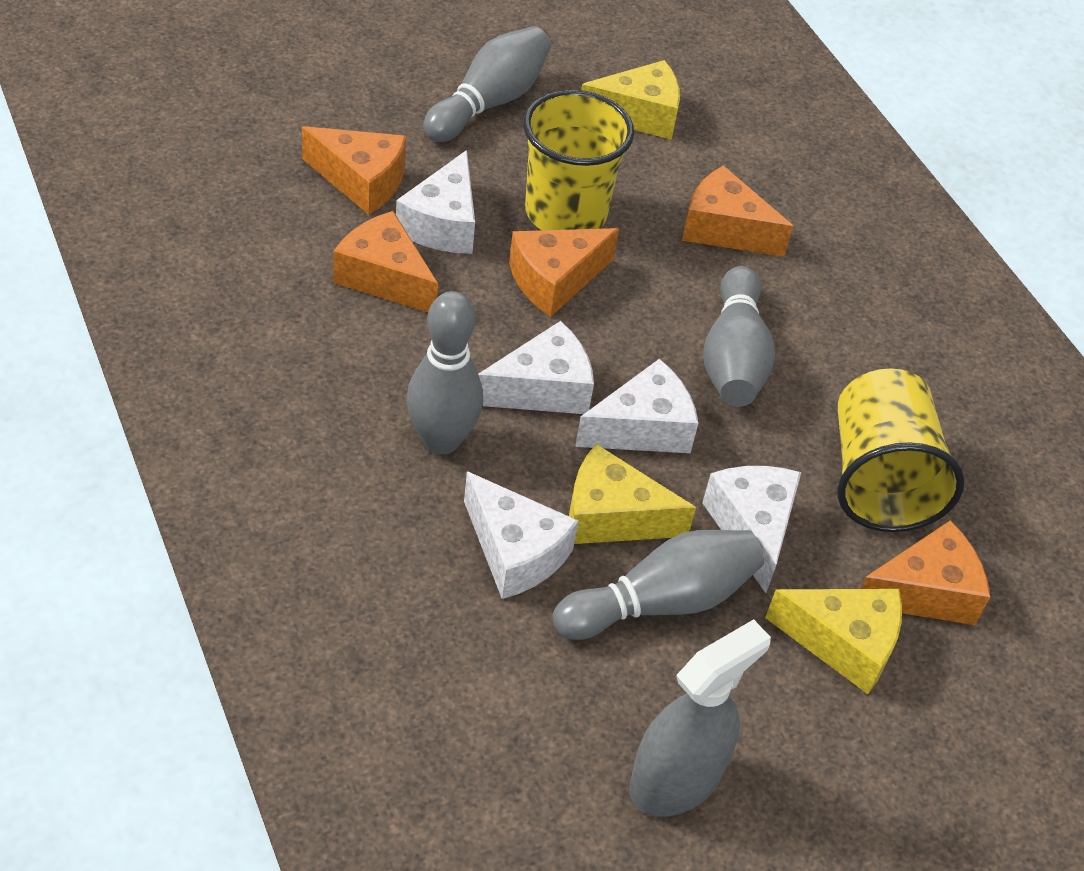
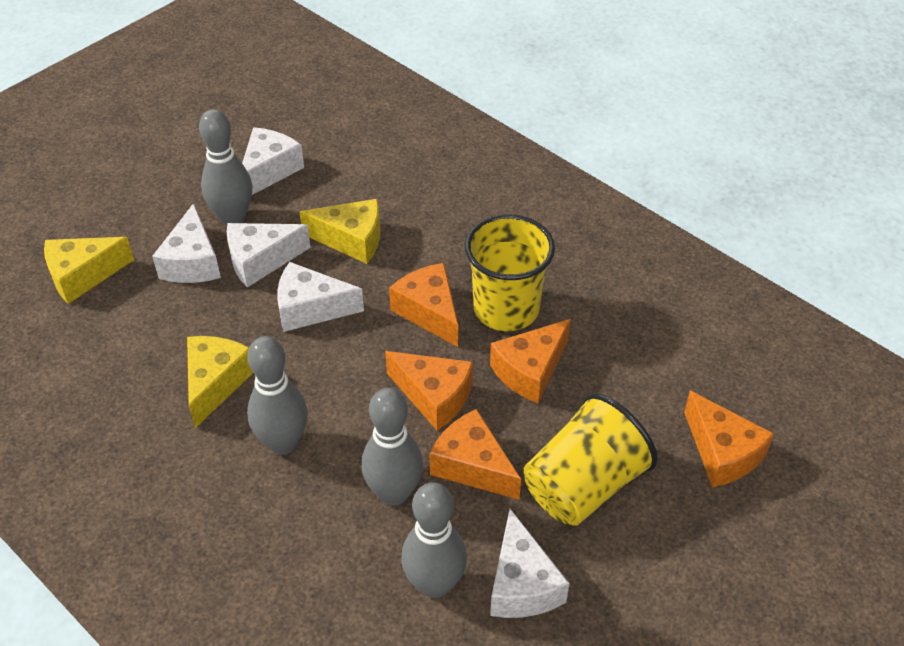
grey spray bottle: 1 -> 0

